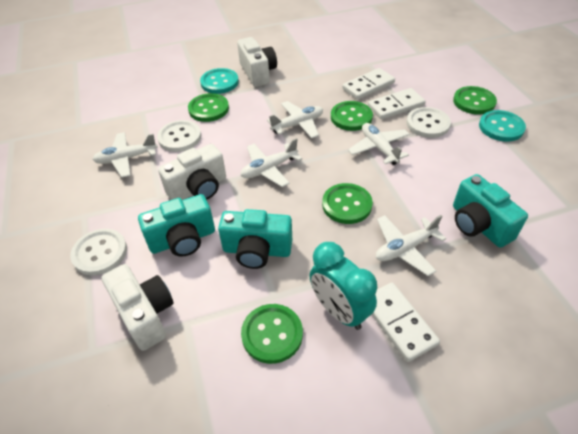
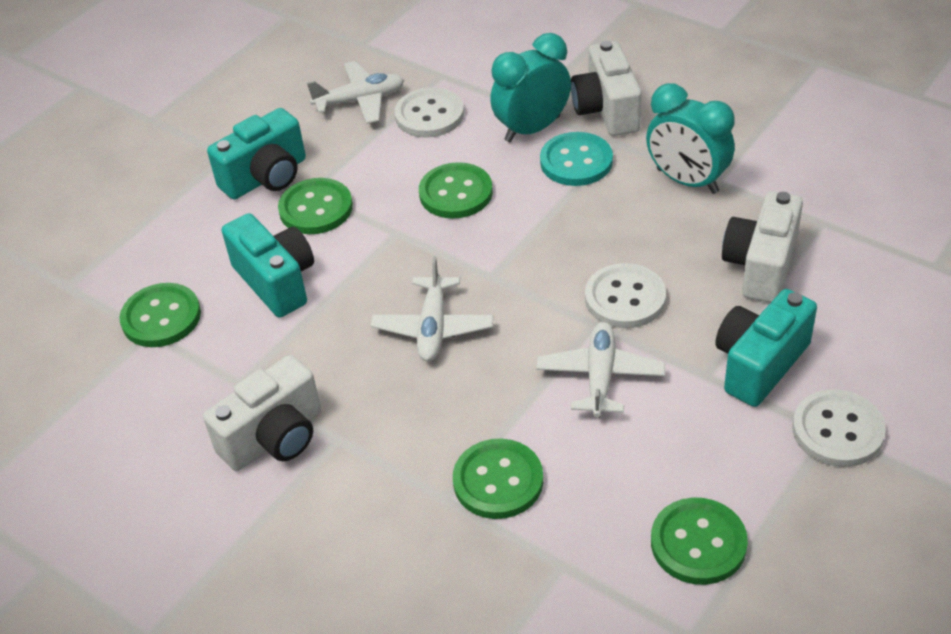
turquoise button: 2 -> 1
turquoise clock: 1 -> 2
white domino: 3 -> 0
white plane: 5 -> 3

